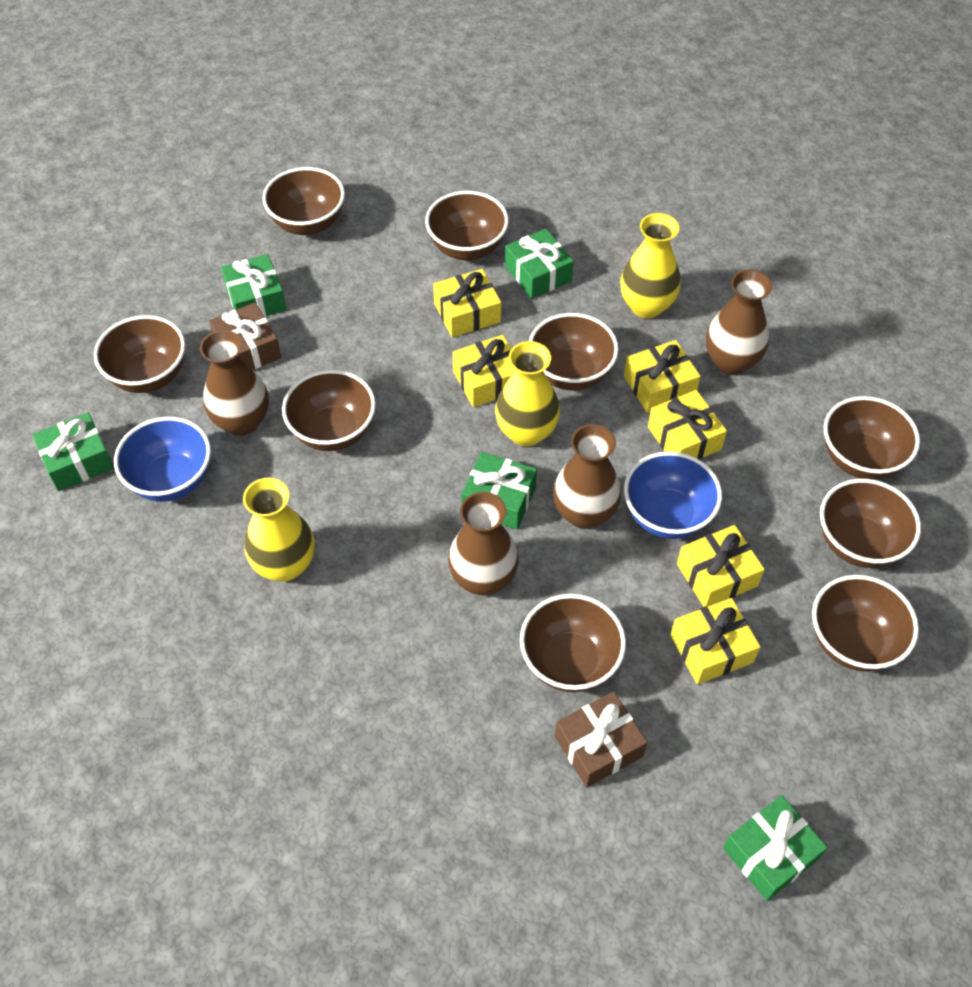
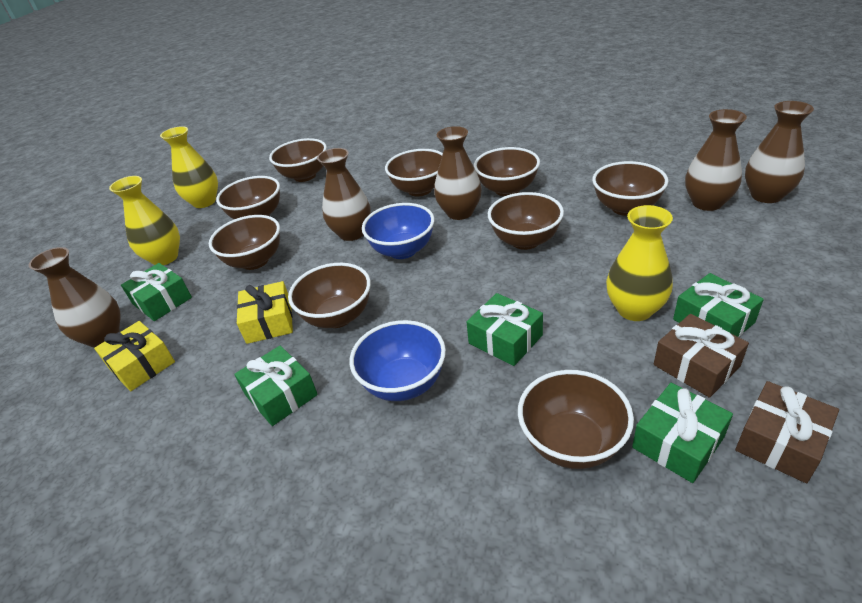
brown vase: 4 -> 5
yellow gift: 6 -> 2

